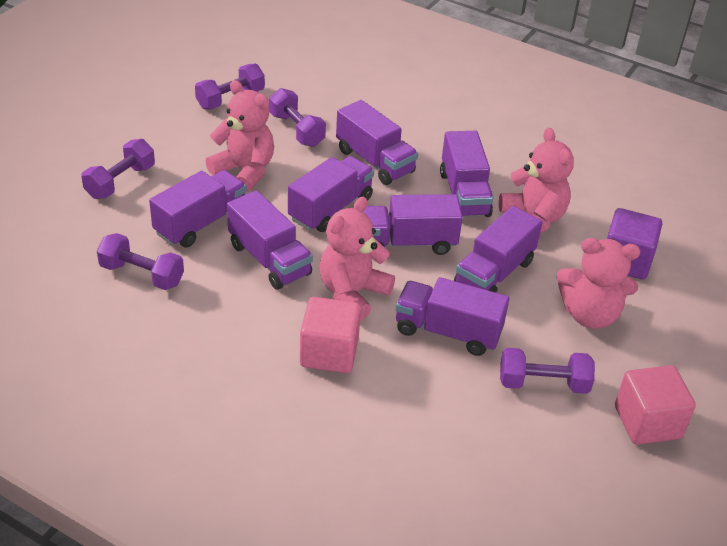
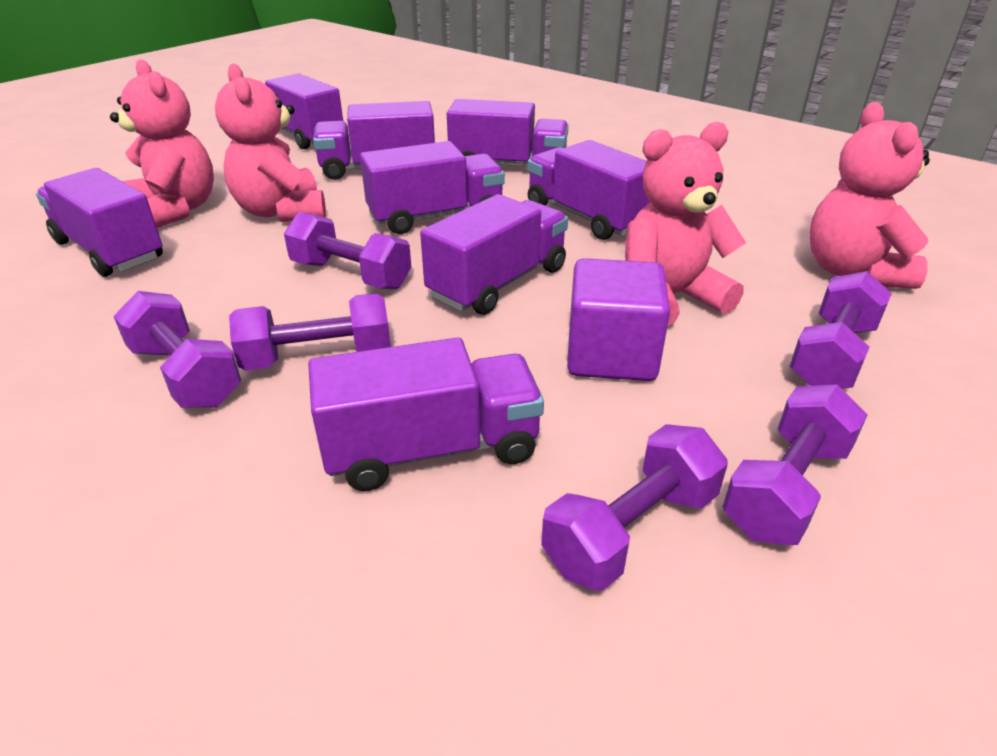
pink cube: 2 -> 0
purple dumbbell: 5 -> 6

